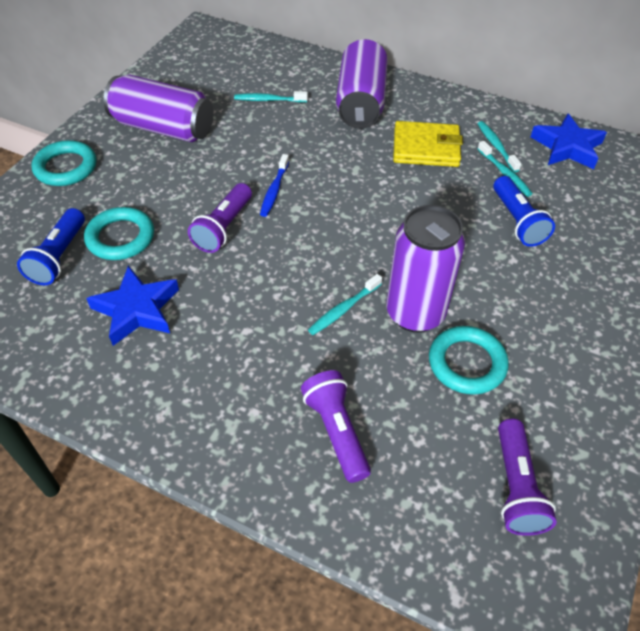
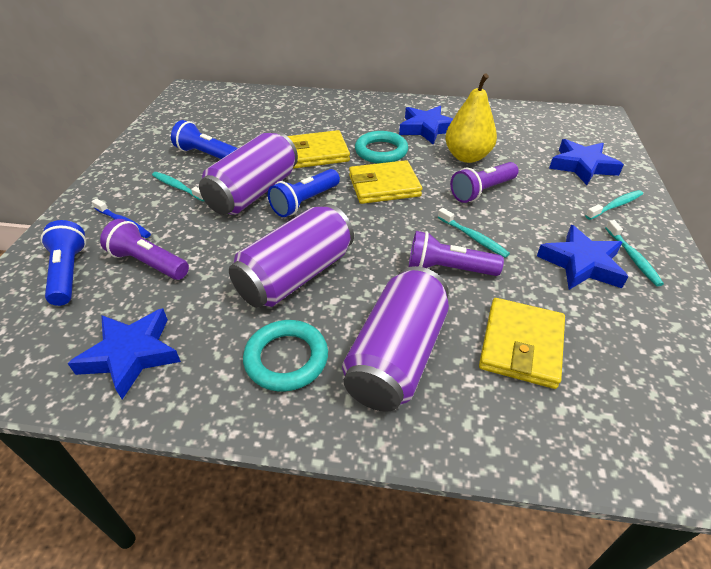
blue flashlight: 2 -> 3
blue star: 2 -> 4
turquoise ring: 3 -> 2
yellow pear: 0 -> 1
yellow wallet: 1 -> 3

